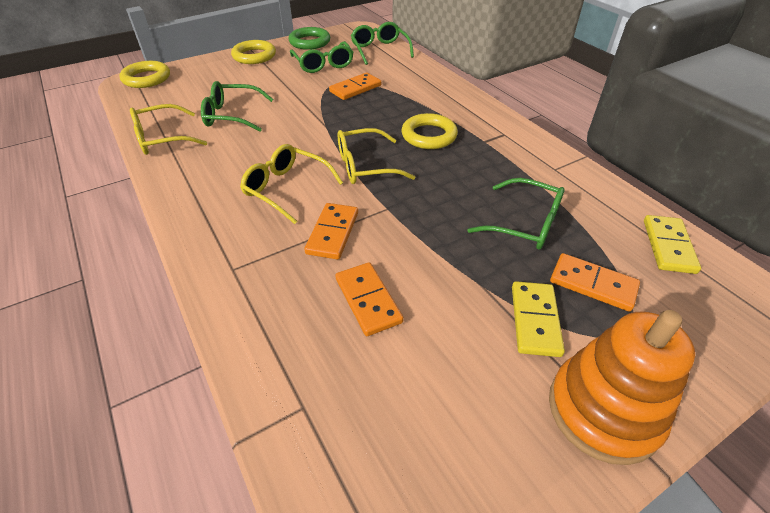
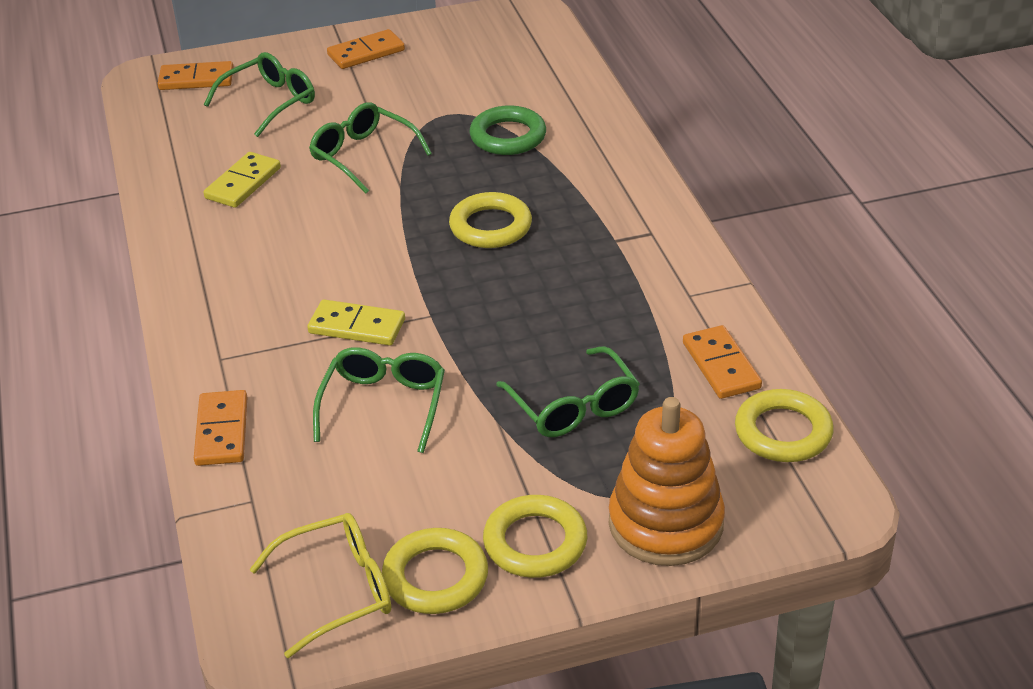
yellow glasses: 3 -> 1
yellow ring: 3 -> 4

